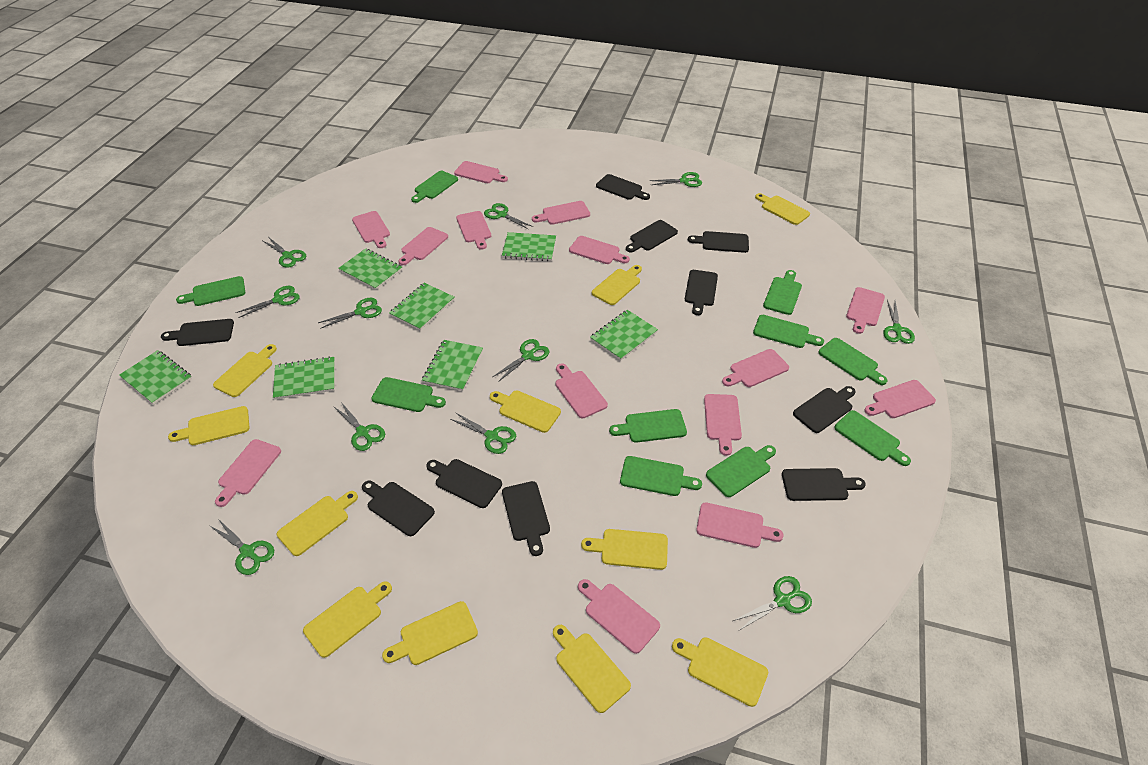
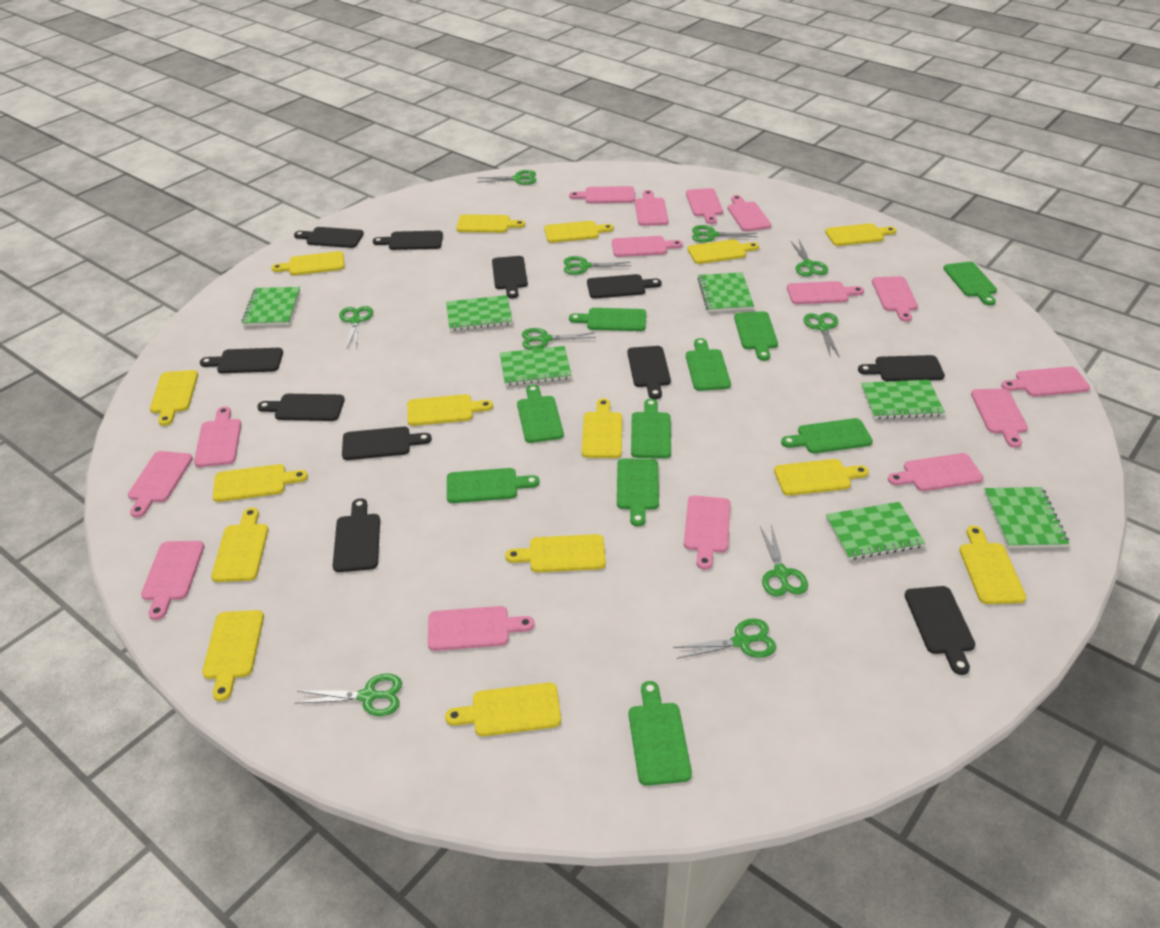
black cutting board: 10 -> 11
green scissors: 11 -> 10
pink cutting board: 14 -> 15
yellow cutting board: 11 -> 15

